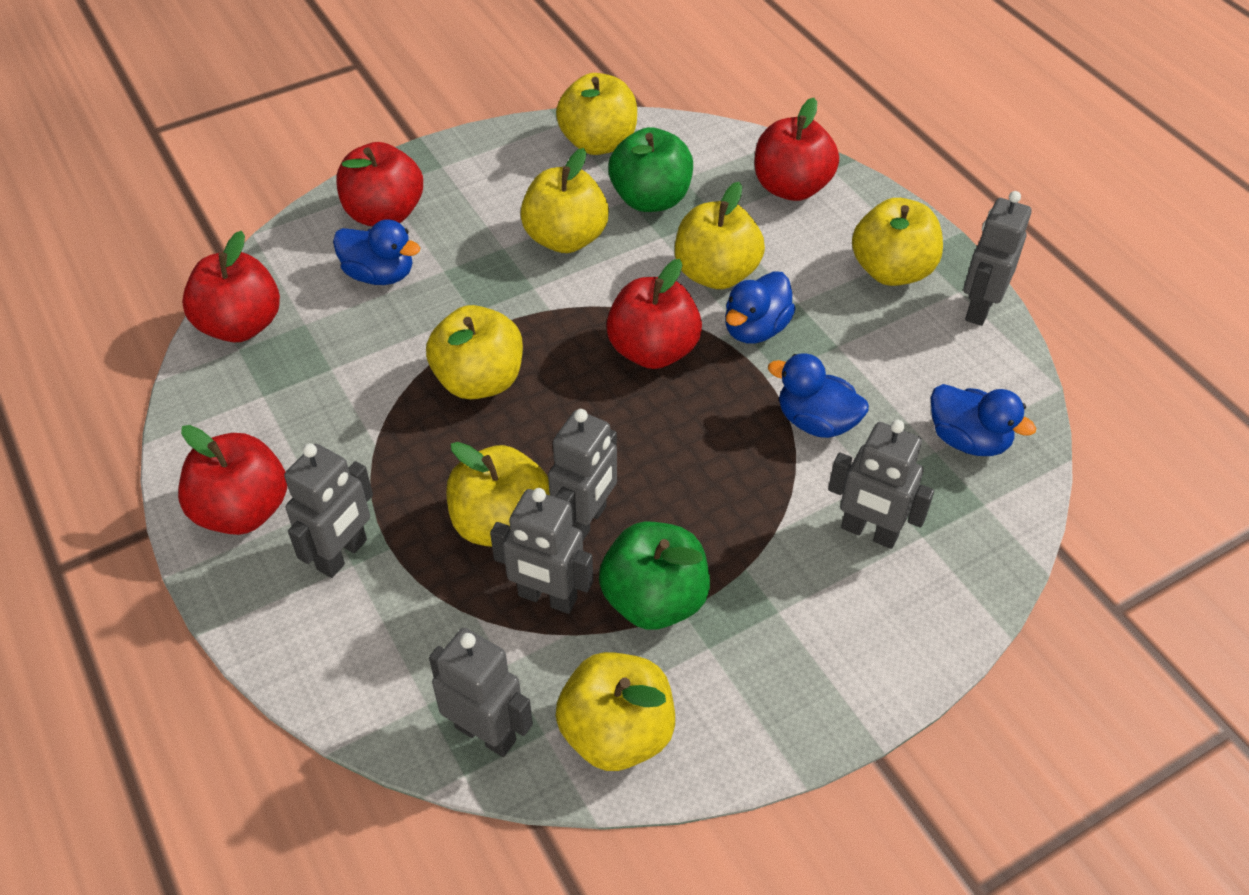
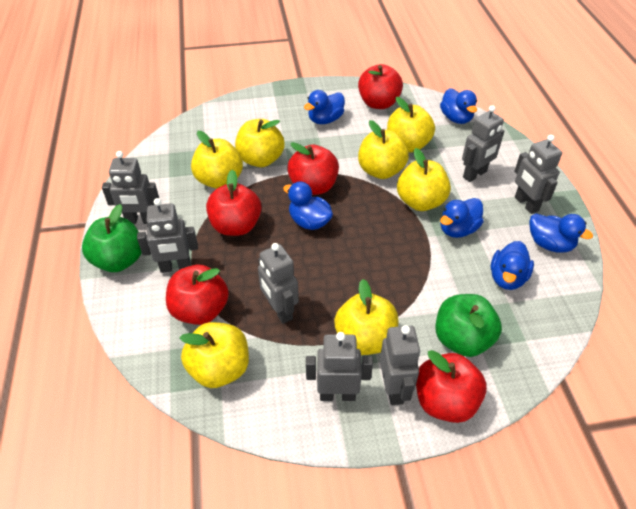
blue duck: 4 -> 6
grey robot: 6 -> 7

